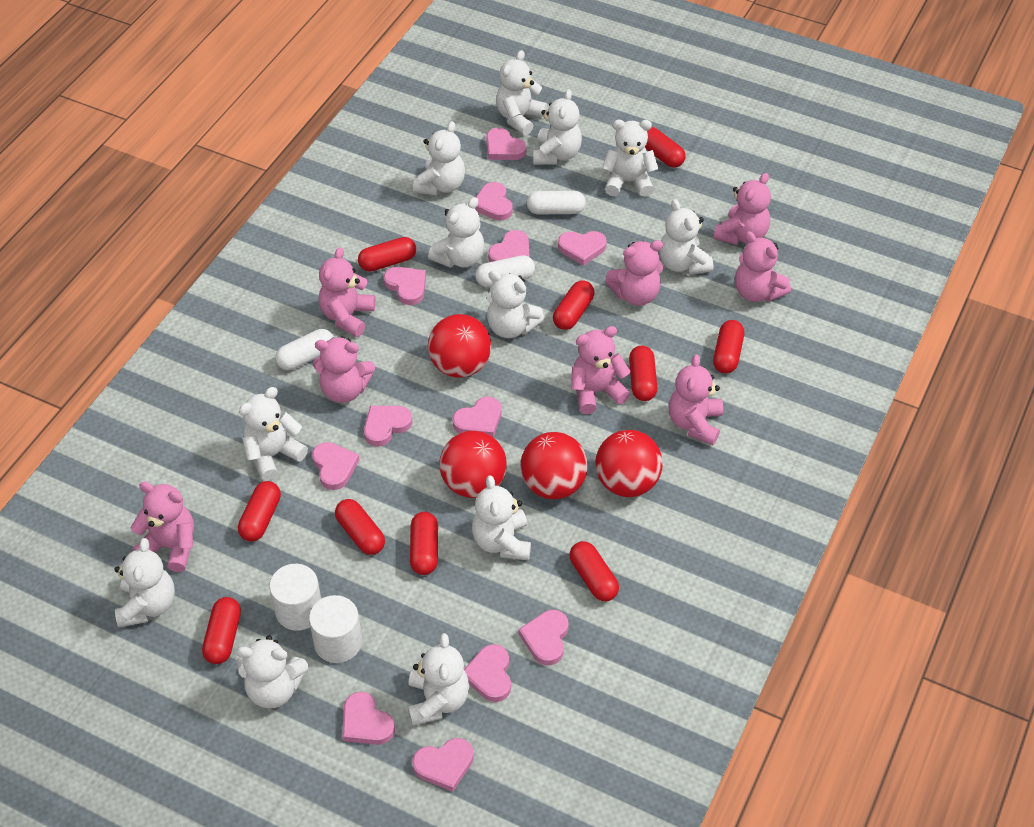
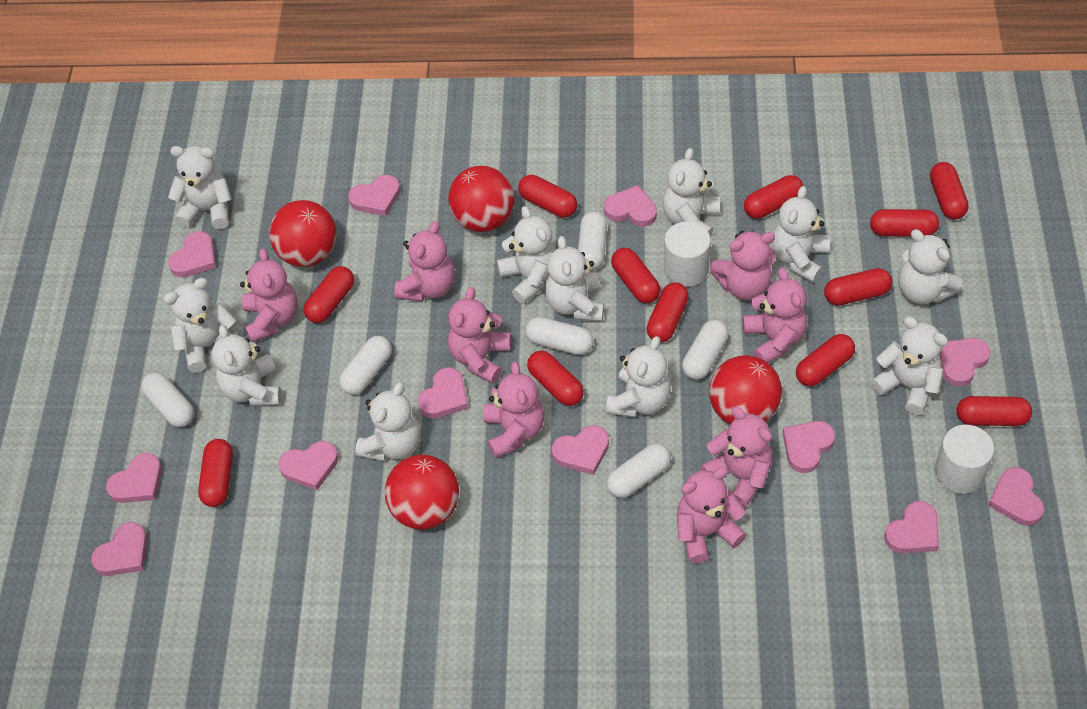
red capsule: 10 -> 12
white capsule: 3 -> 6
white teddy bear: 12 -> 11

